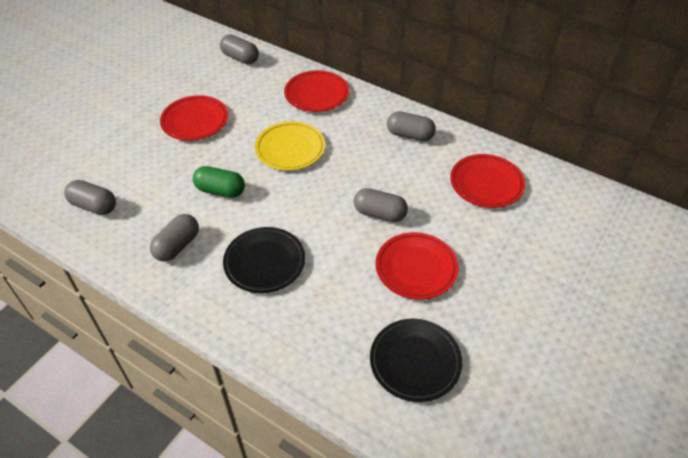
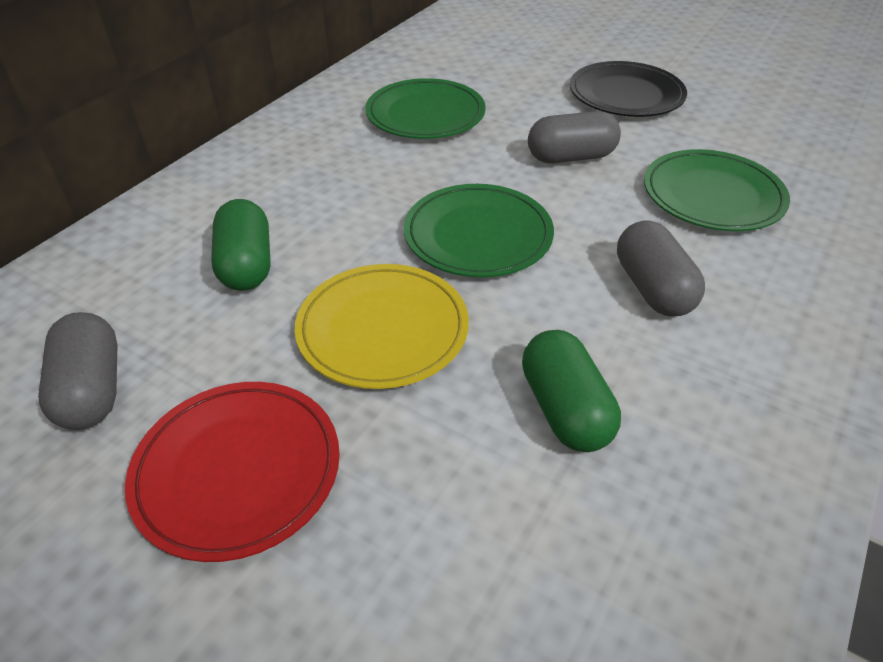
black plate: 2 -> 1
green capsule: 1 -> 2
green plate: 0 -> 3
grey capsule: 5 -> 3
red plate: 4 -> 1

